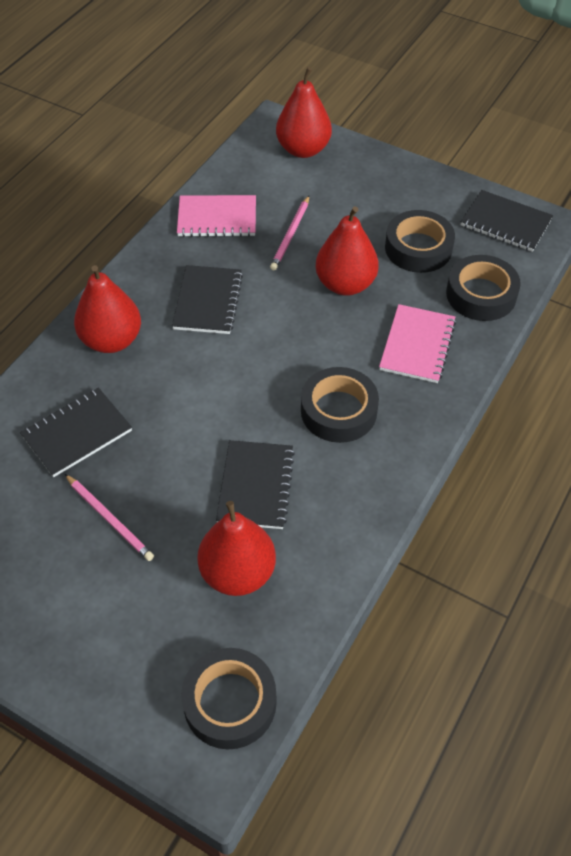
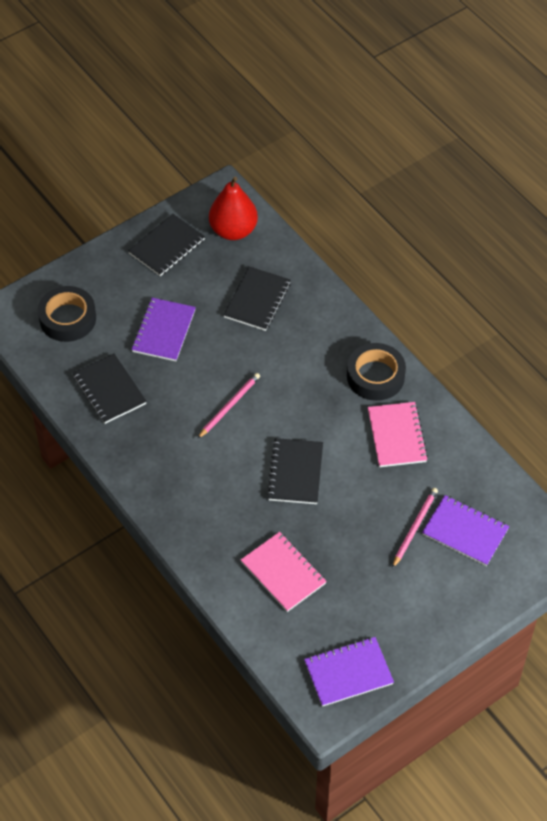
black tape: 4 -> 2
purple notebook: 0 -> 3
red pear: 4 -> 1

